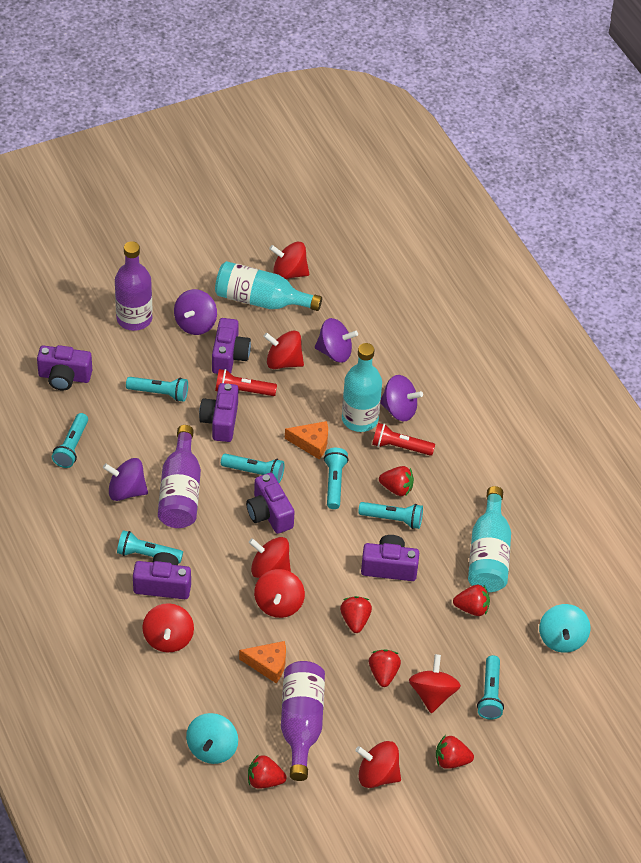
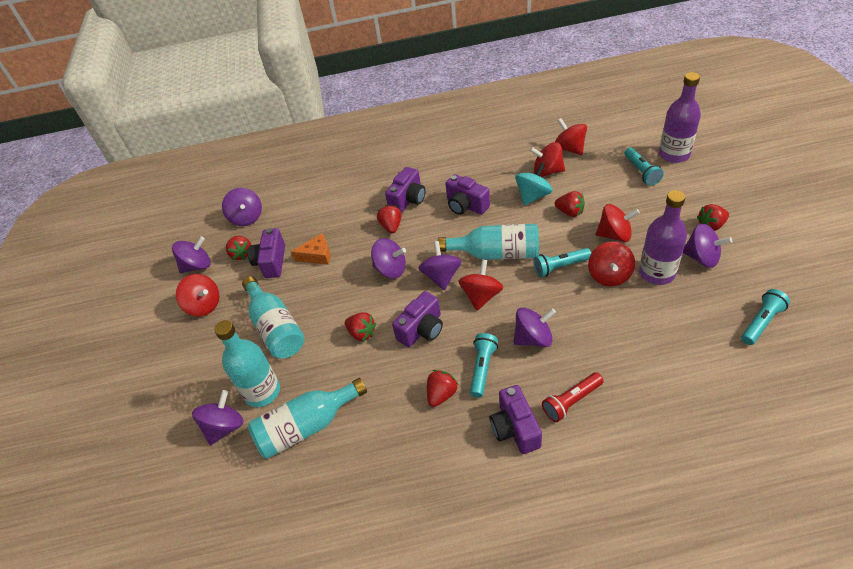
orange cheese: 2 -> 1
purple bottle: 3 -> 2
purple camera: 6 -> 5
purple spinning top: 4 -> 7
red flashlight: 2 -> 1
red spinning top: 7 -> 6
turquoise bottle: 3 -> 4
turquoise flashlight: 7 -> 4
turquoise spinning top: 2 -> 1

